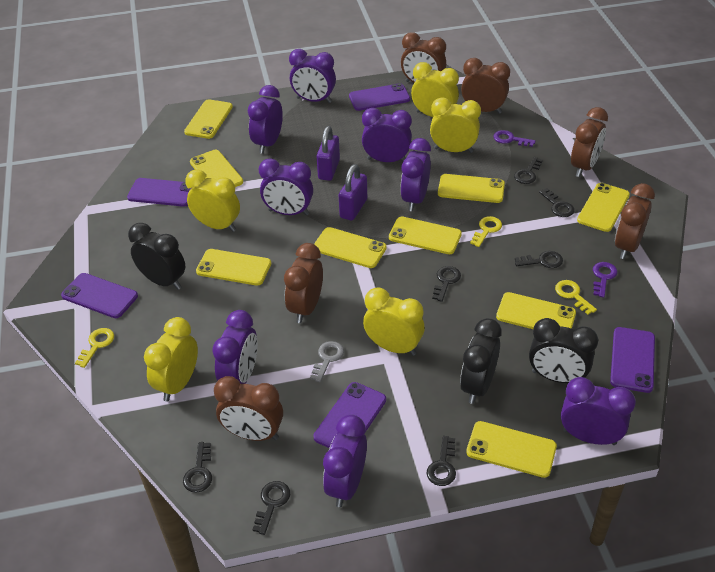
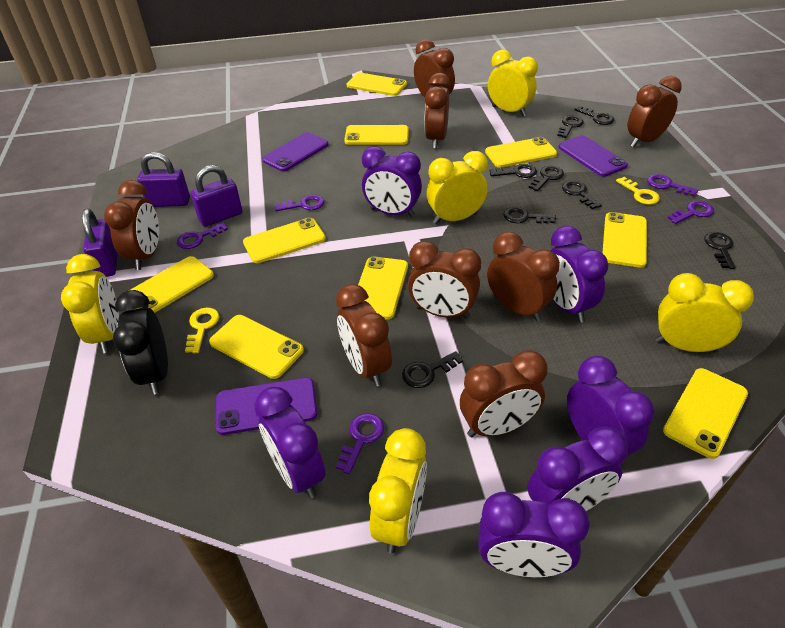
black clock: 3 -> 1
black key: 7 -> 8
brown clock: 6 -> 8
grey key: 1 -> 0
purple clock: 8 -> 6
purple key: 2 -> 5
purple padlock: 2 -> 3
purple phone: 5 -> 3
yellow key: 3 -> 2

